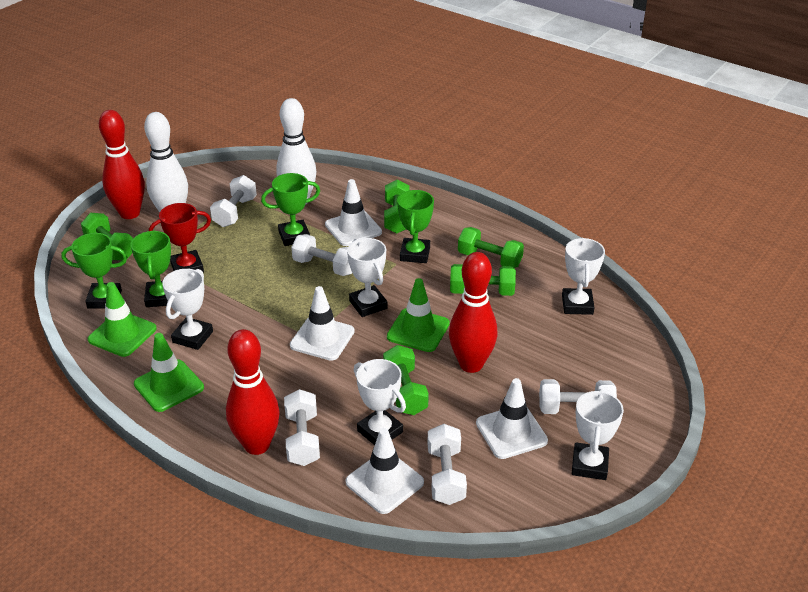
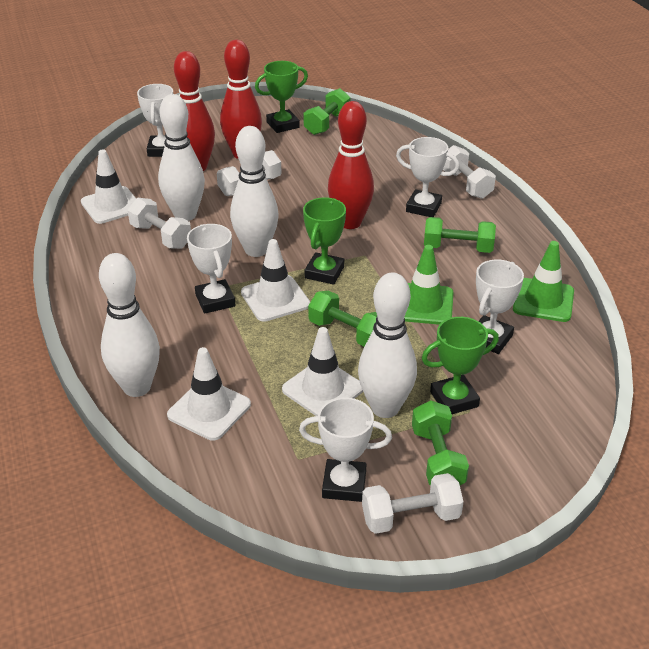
green dumbbell: 5 -> 4
green traffic cone: 3 -> 2
green trophy: 4 -> 3
red trophy: 1 -> 0
white bowling pin: 2 -> 4
white dumbbell: 5 -> 4

